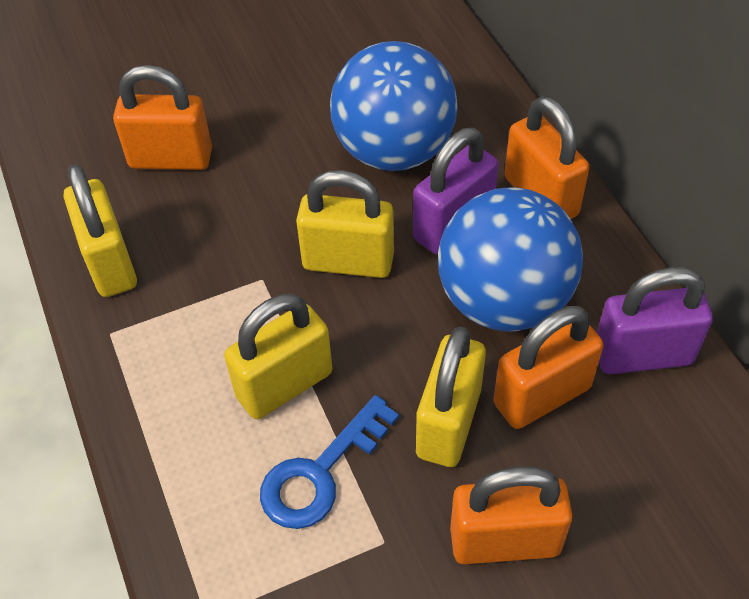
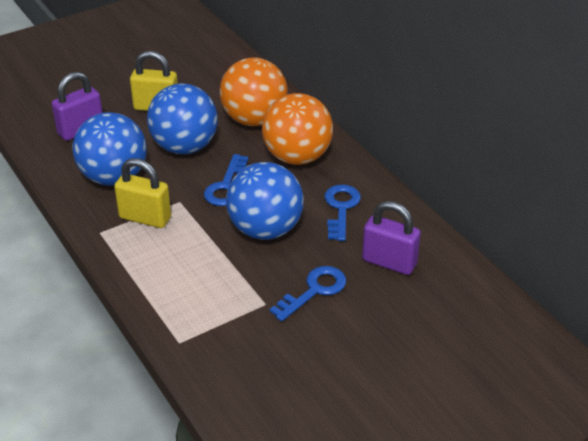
blue ball: 2 -> 3
blue key: 1 -> 3
orange ball: 0 -> 2
orange padlock: 4 -> 0
yellow padlock: 4 -> 2

